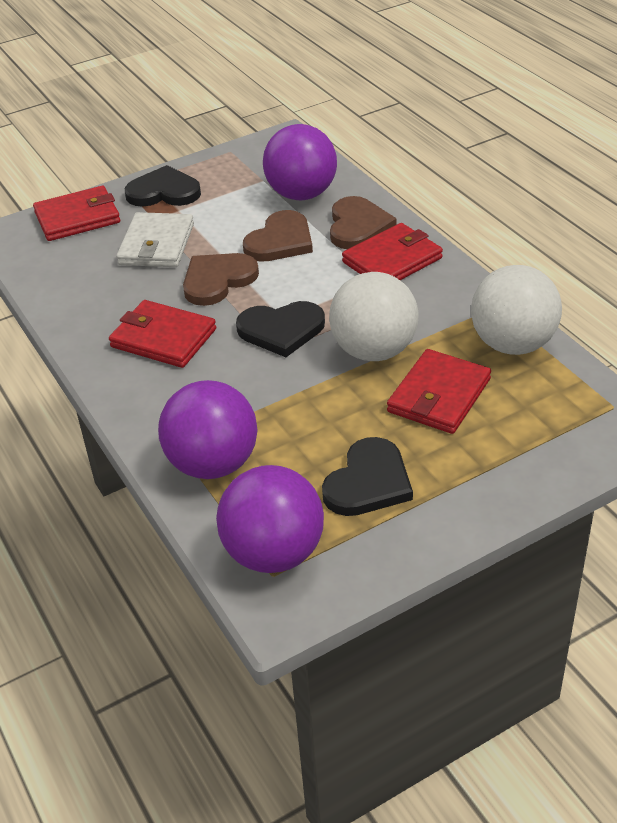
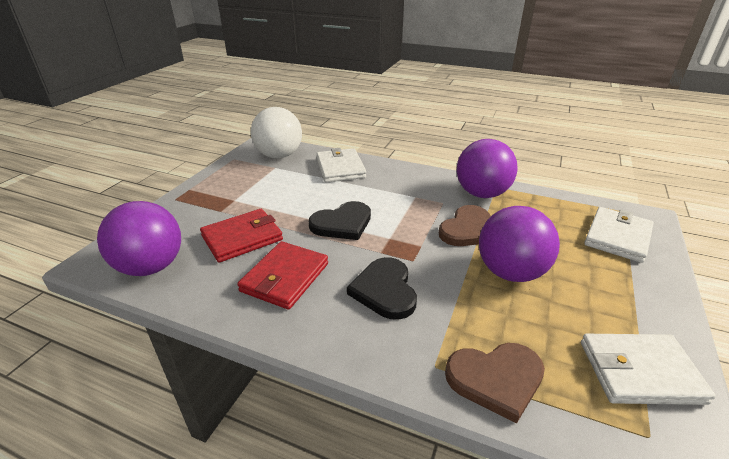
black heart: 3 -> 2
brown heart: 3 -> 2
red wallet: 4 -> 2
white ball: 2 -> 1
white wallet: 1 -> 3

